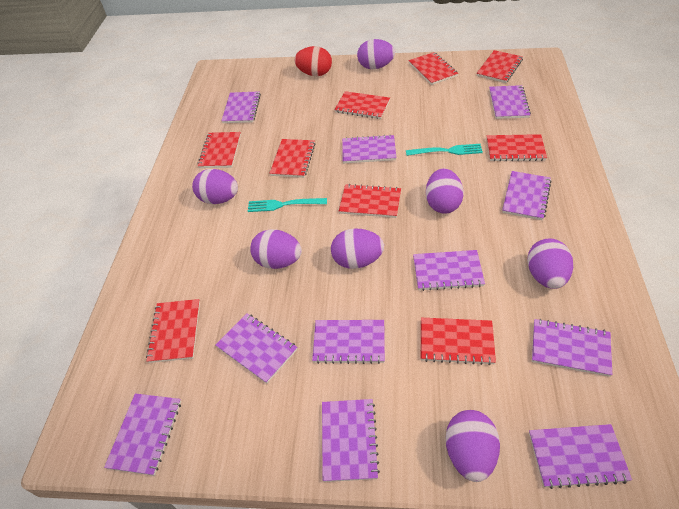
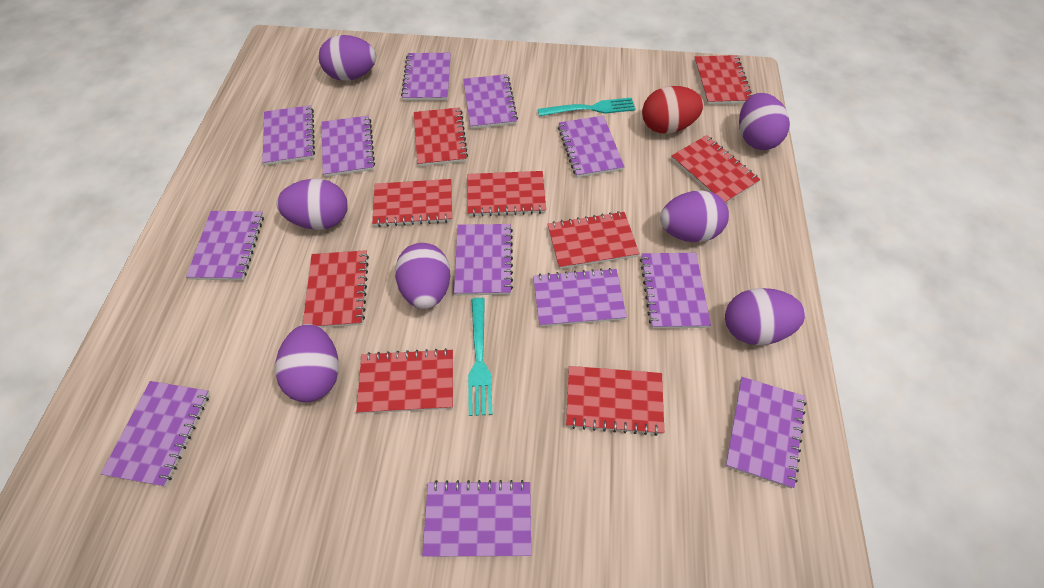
purple notebook: 11 -> 12

